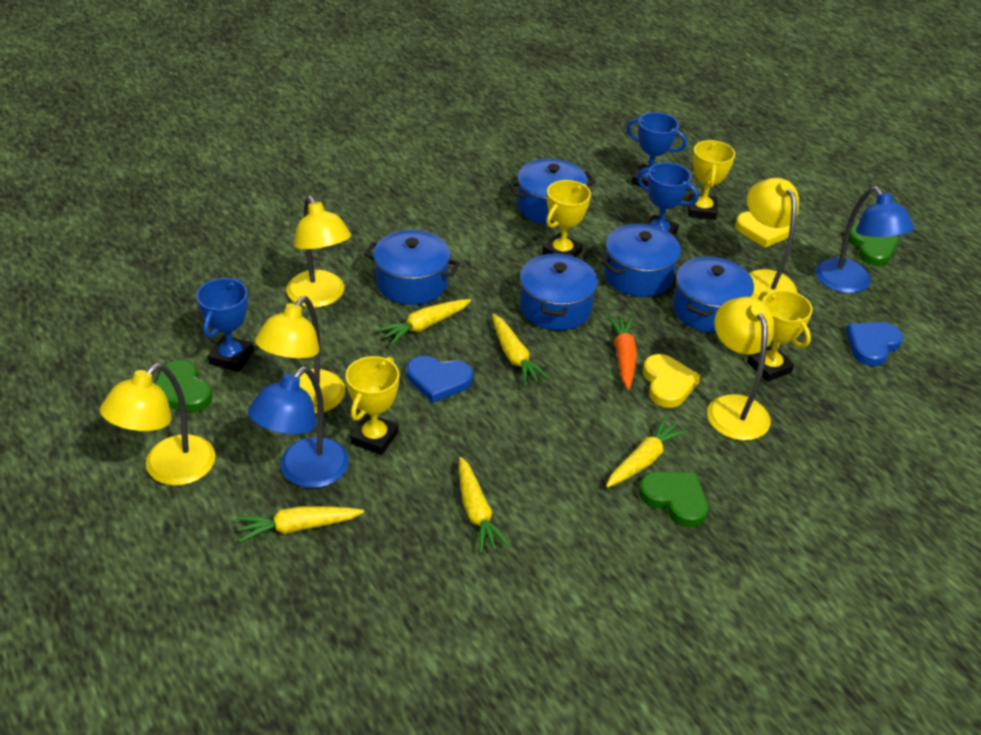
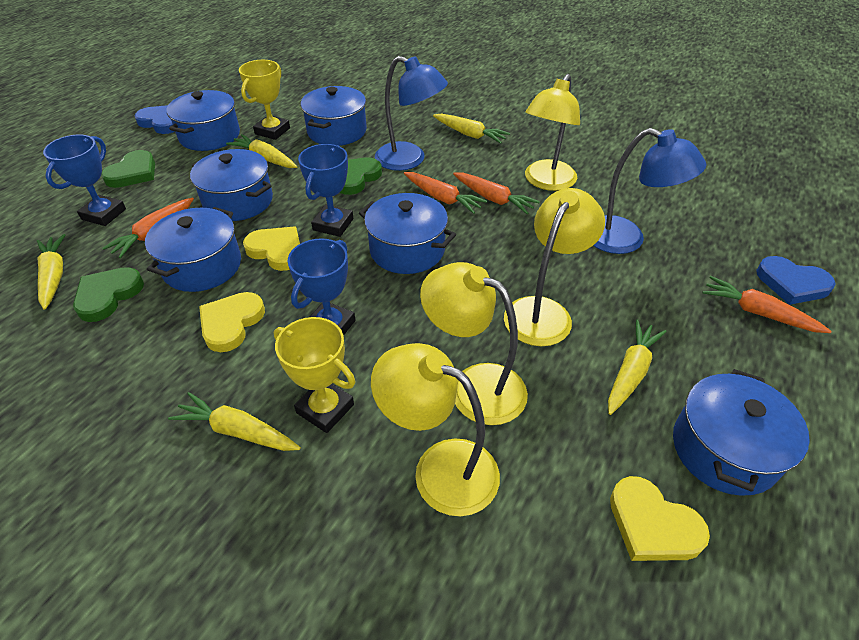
blue pot: 5 -> 6
orange carrot: 1 -> 4
yellow heart: 2 -> 3
yellow lamp: 5 -> 4
yellow trophy: 4 -> 2

